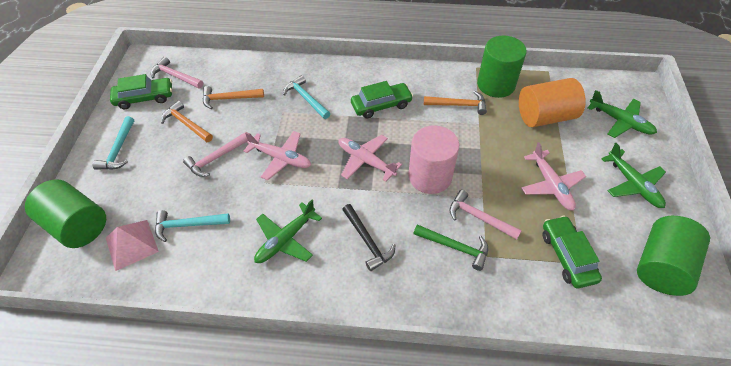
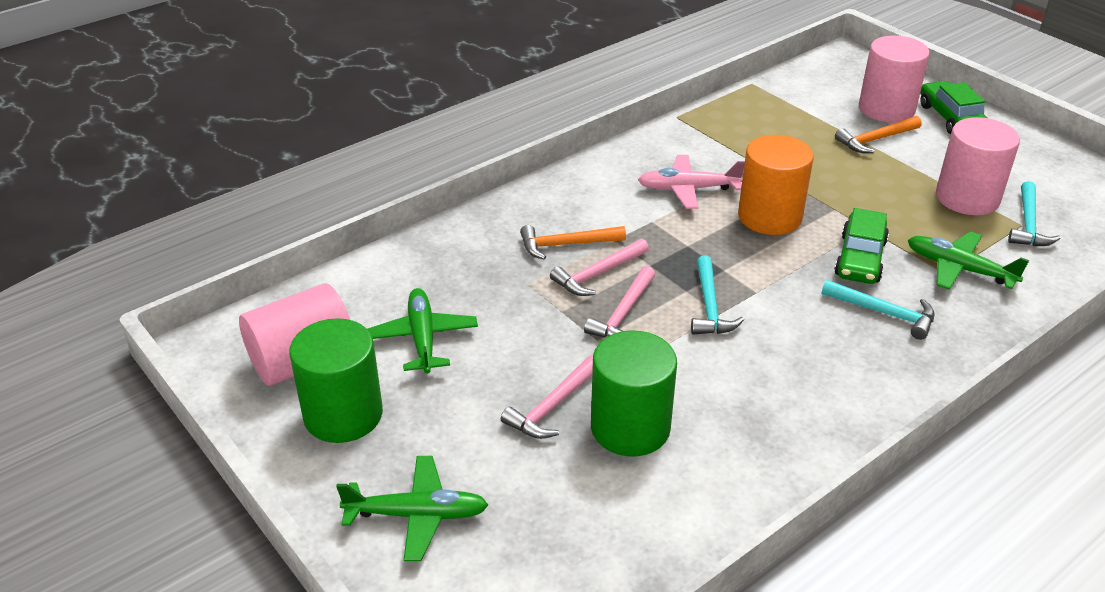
black hammer: 1 -> 0
green car: 3 -> 2
green cylinder: 3 -> 2
green hammer: 1 -> 0
orange hammer: 3 -> 2
pink cylinder: 1 -> 3
pink plane: 3 -> 1
pink pyramid: 1 -> 0

